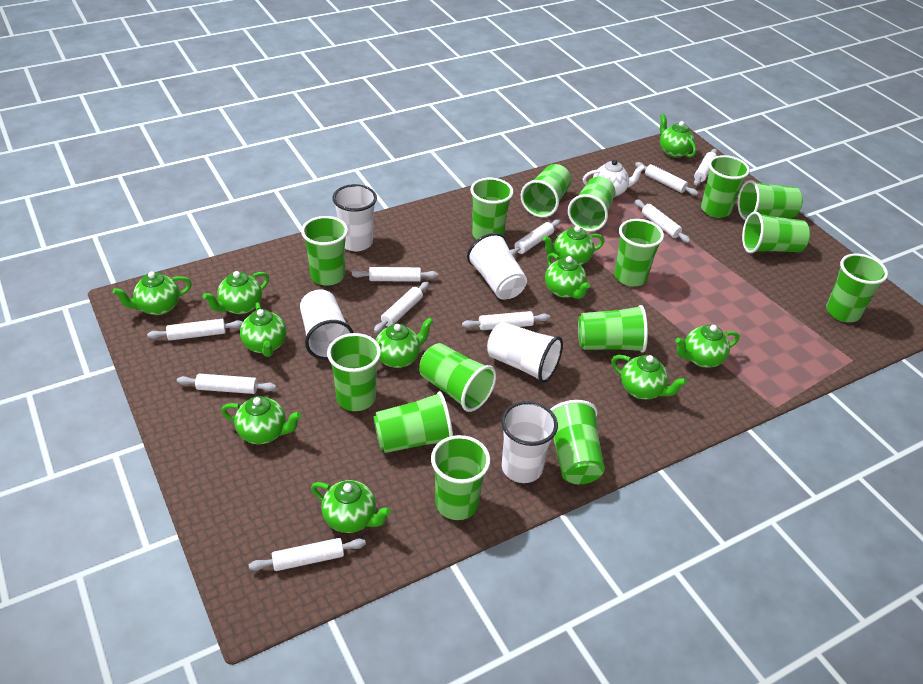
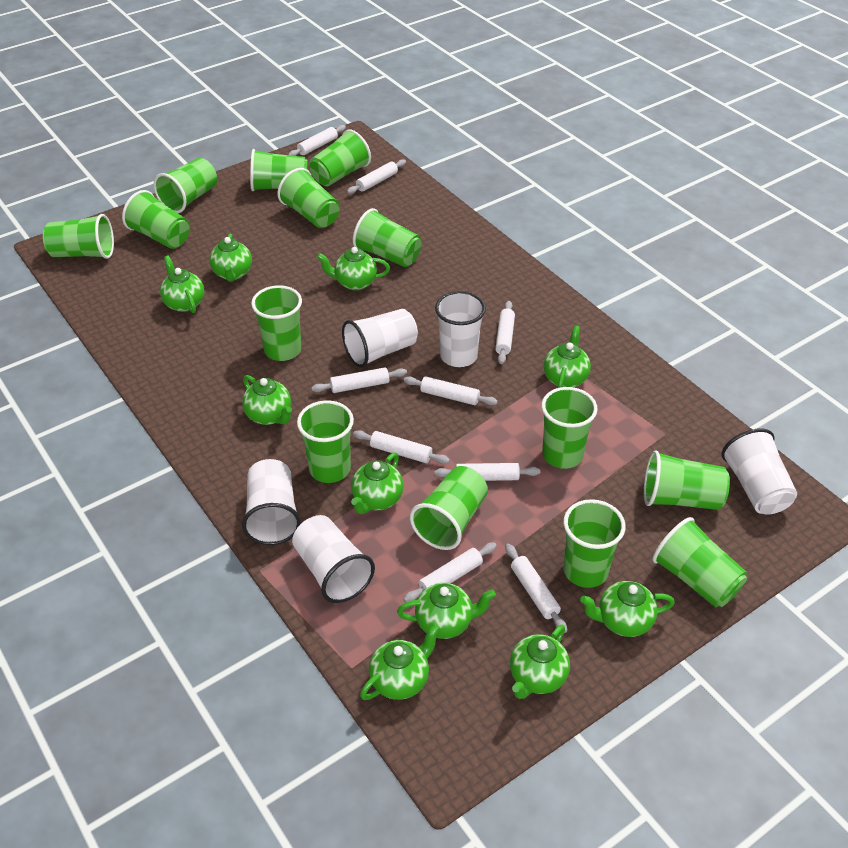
green cup: 15 -> 14
green teapot: 11 -> 10
white rolling pin: 10 -> 9
white teapot: 1 -> 0

